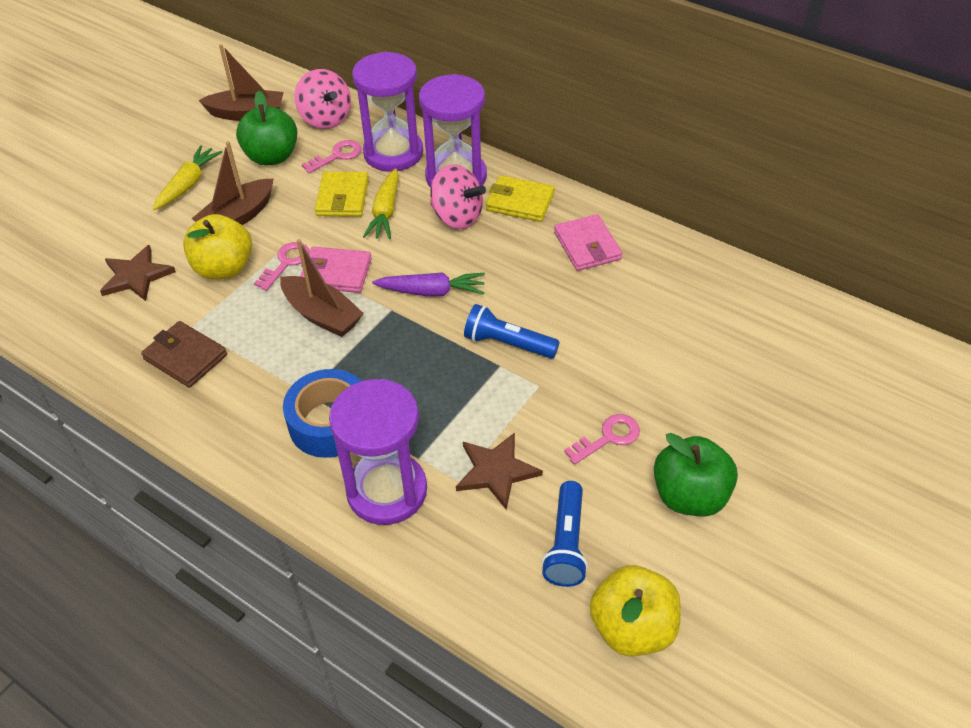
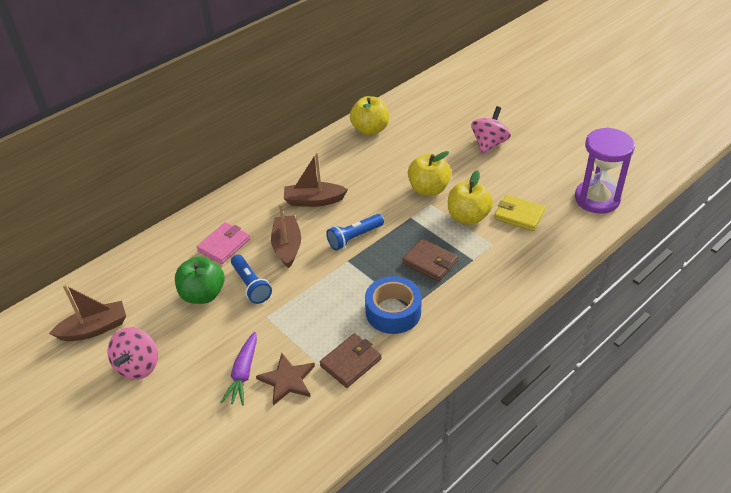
brown star: 2 -> 1
brown wallet: 1 -> 2
green apple: 2 -> 1
pink key: 3 -> 0
pink wallet: 2 -> 1
purple hourglass: 3 -> 1
yellow apple: 2 -> 3
yellow carrot: 2 -> 0
yellow wallet: 2 -> 1

